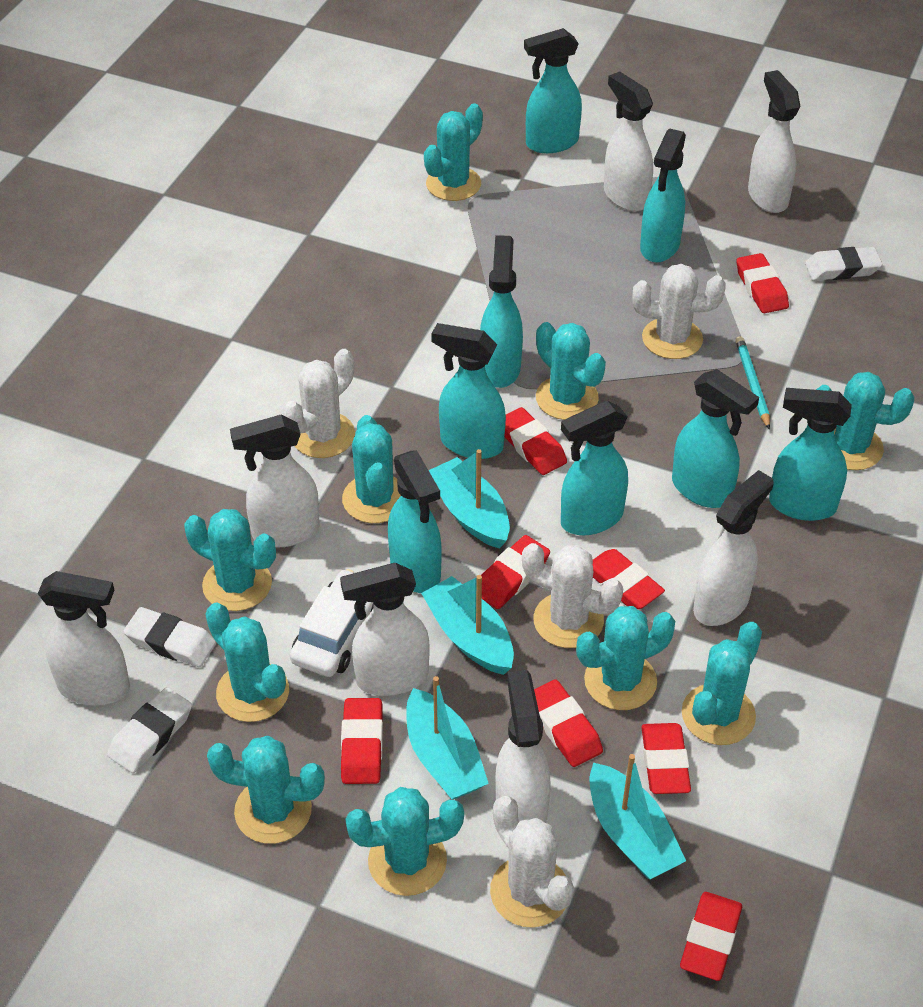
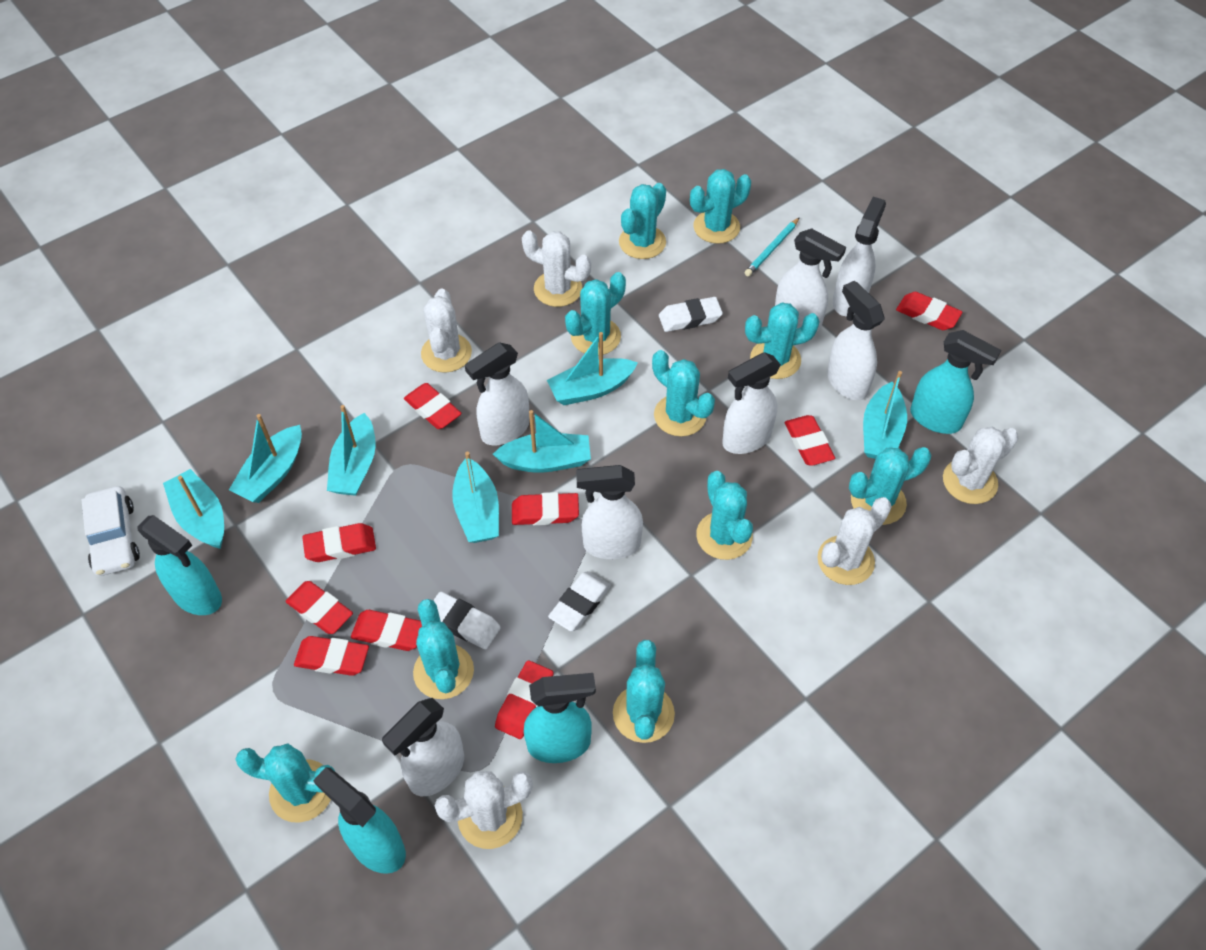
red eraser: 8 -> 9
turquoise boat: 4 -> 7
turquoise spray bottle: 8 -> 4
white cactus: 4 -> 5

